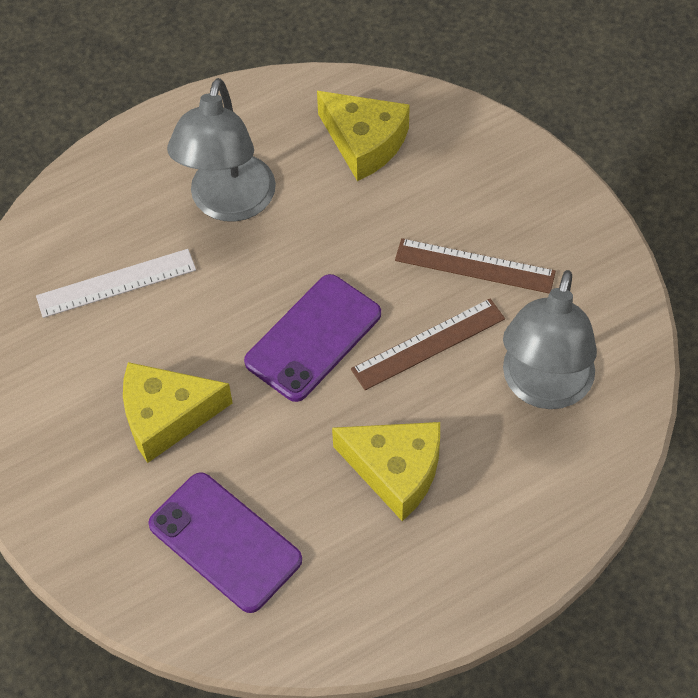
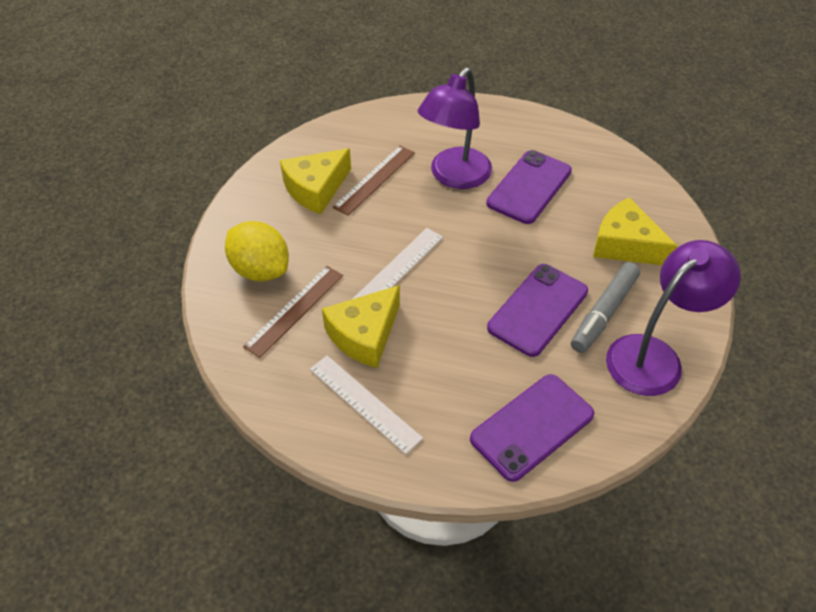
grey lamp: 2 -> 0
grey marker: 0 -> 1
purple lamp: 0 -> 2
purple phone: 2 -> 3
white ruler: 1 -> 2
yellow lemon: 0 -> 1

